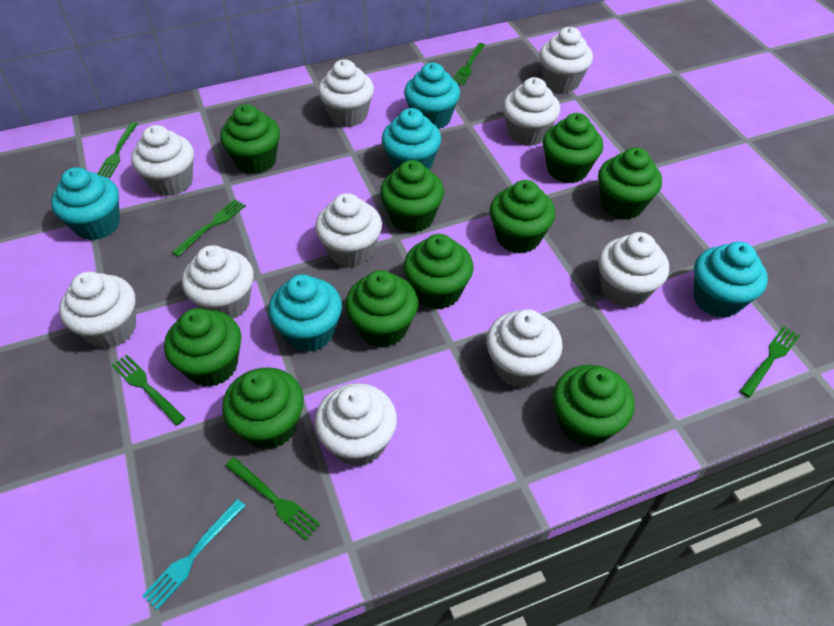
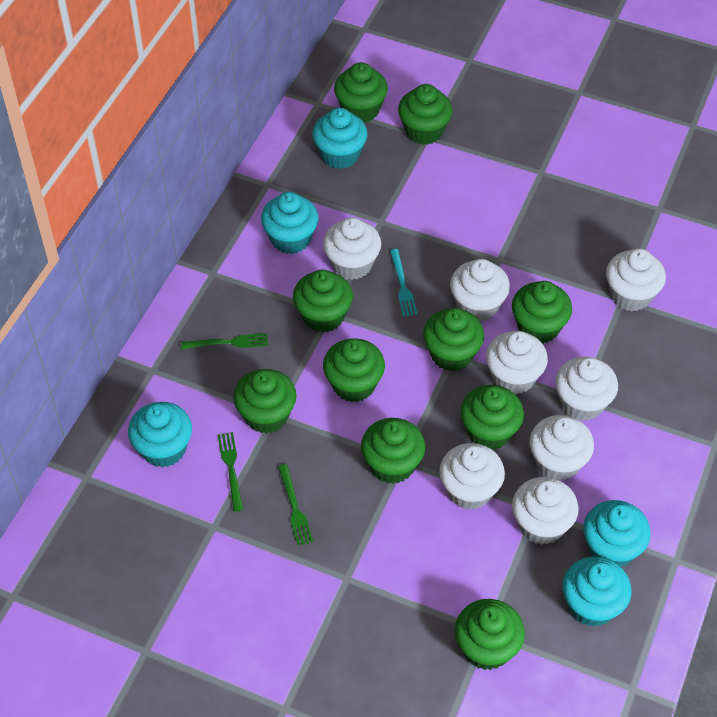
green fork: 6 -> 3
white cupcake: 10 -> 8

